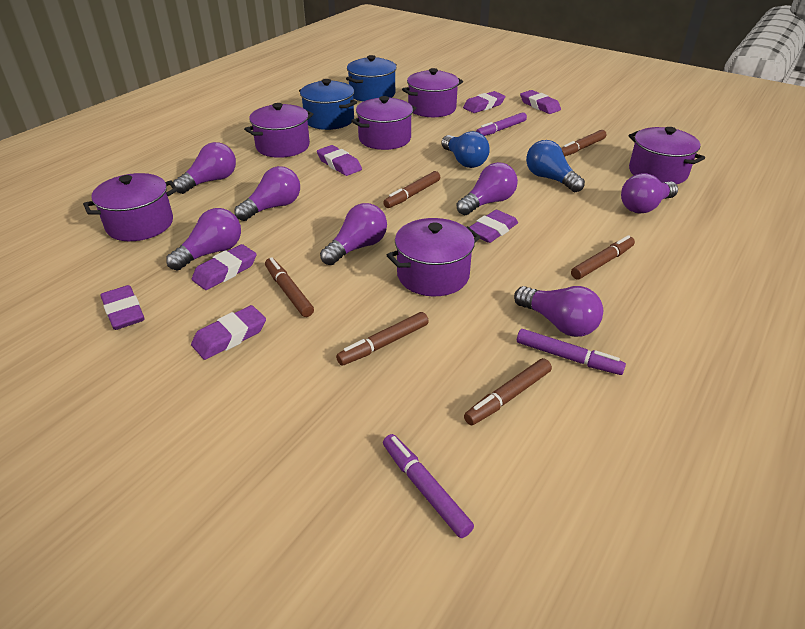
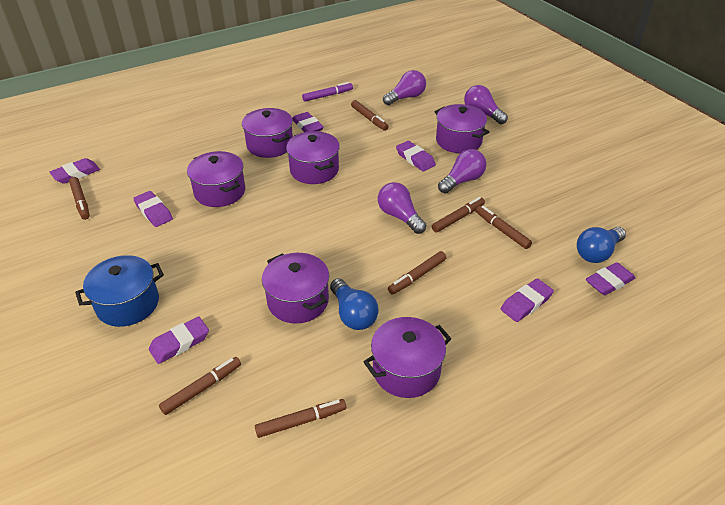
blue pot: 2 -> 1
brown marker: 6 -> 7
purple light bulb: 7 -> 4
purple marker: 3 -> 1

